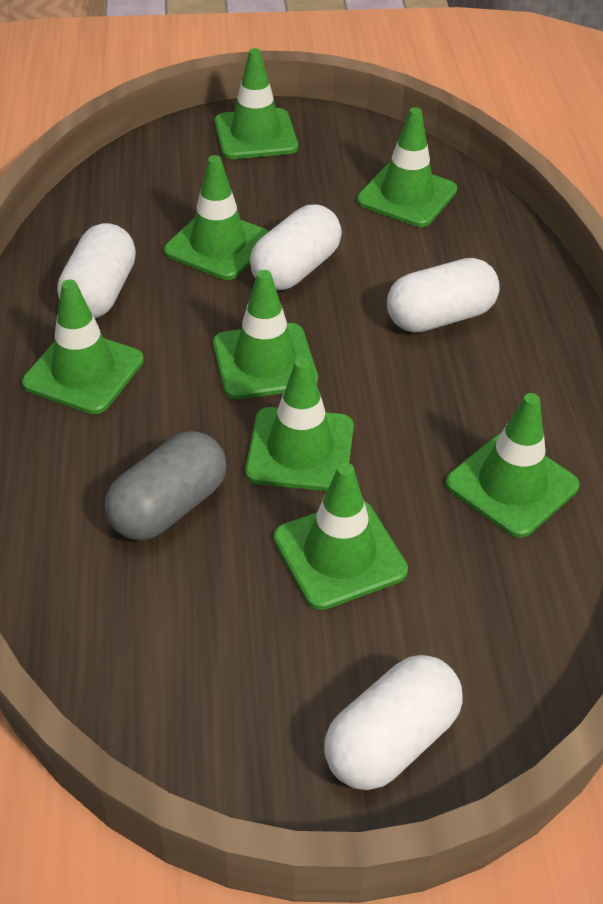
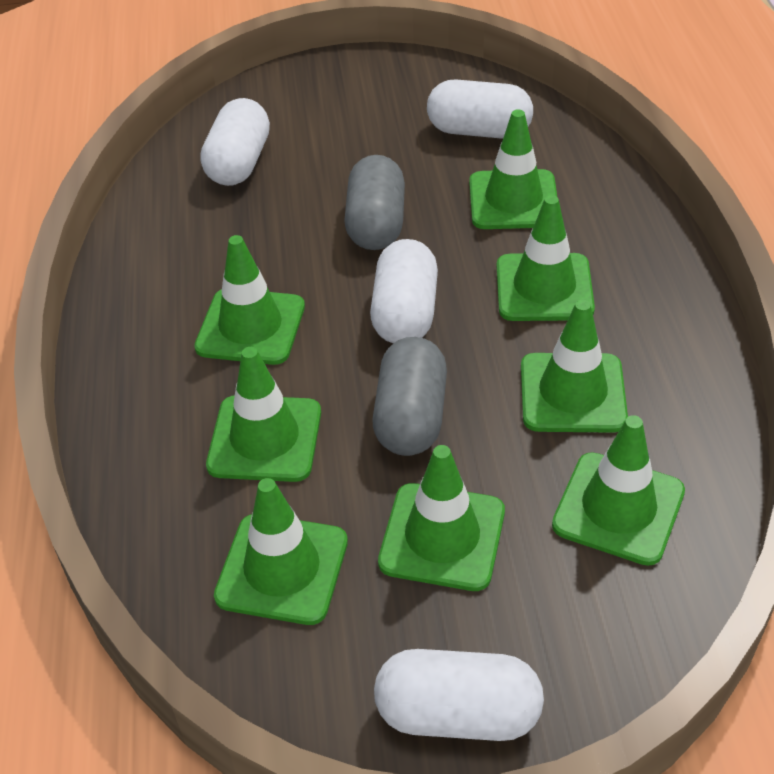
grey capsule: 1 -> 2

